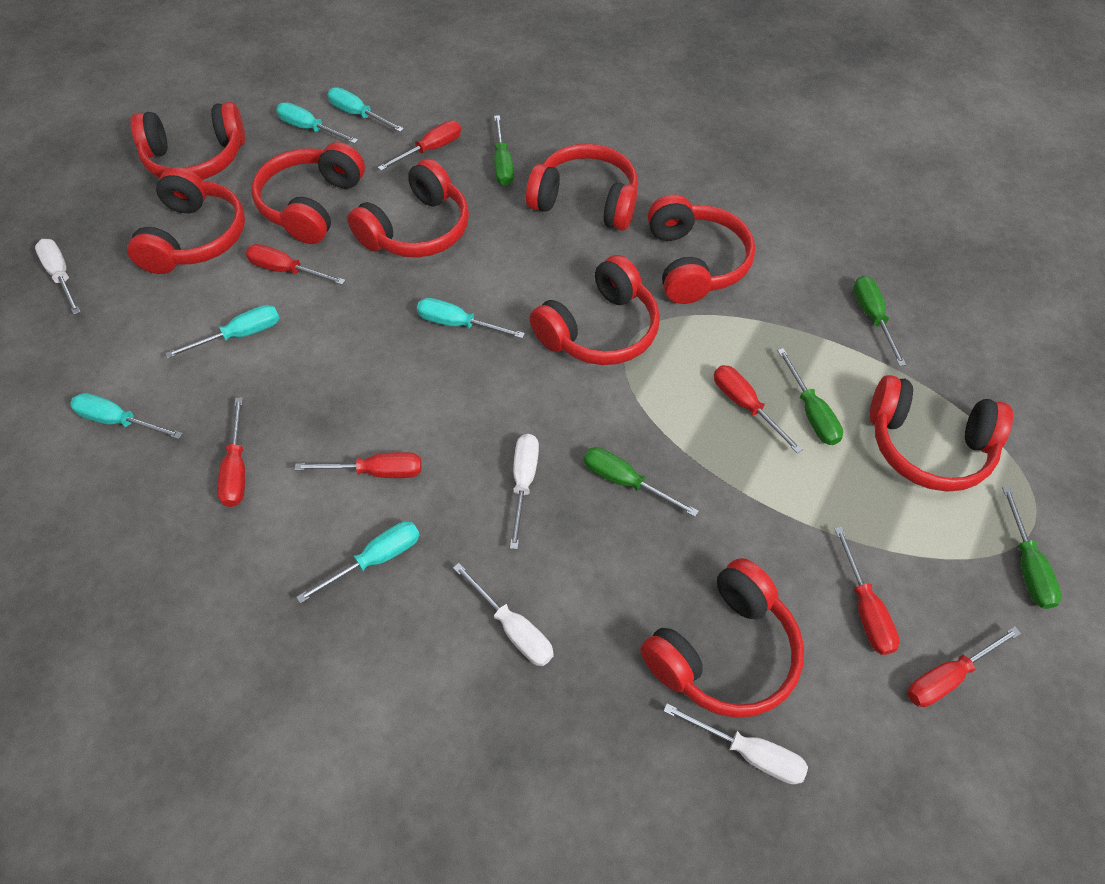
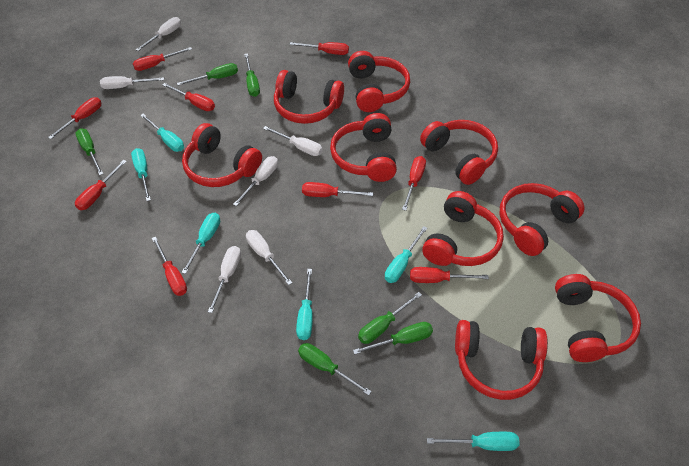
green screwdriver: 5 -> 6
red screwdriver: 7 -> 9
white screwdriver: 4 -> 6

